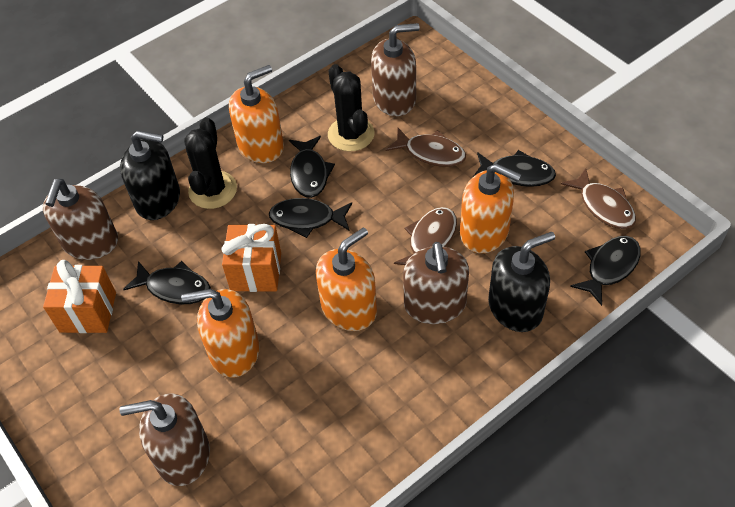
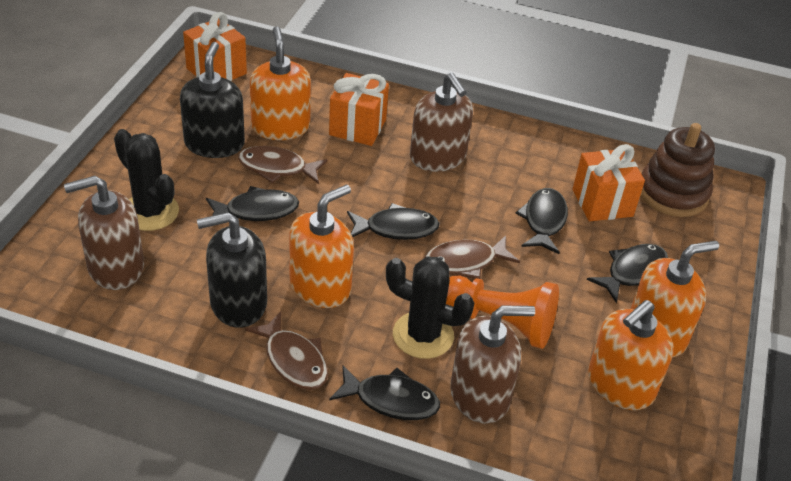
brown soap dispenser: 4 -> 3
brown stacking toy: 0 -> 1
orange gift: 2 -> 3
orange pawn: 0 -> 1

